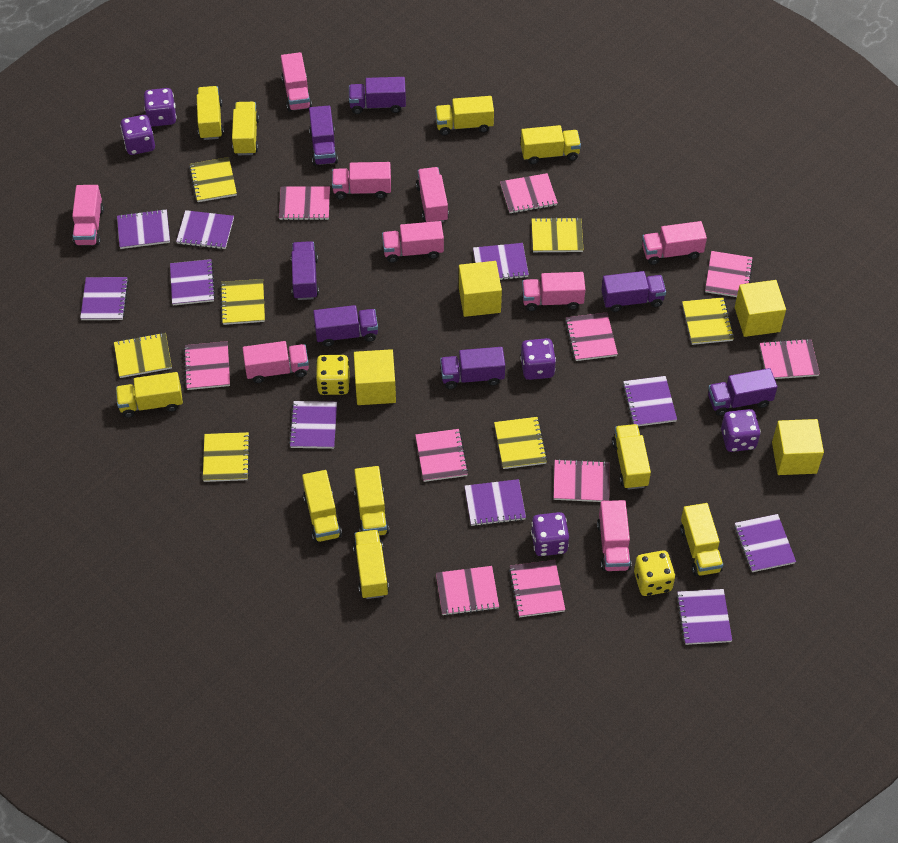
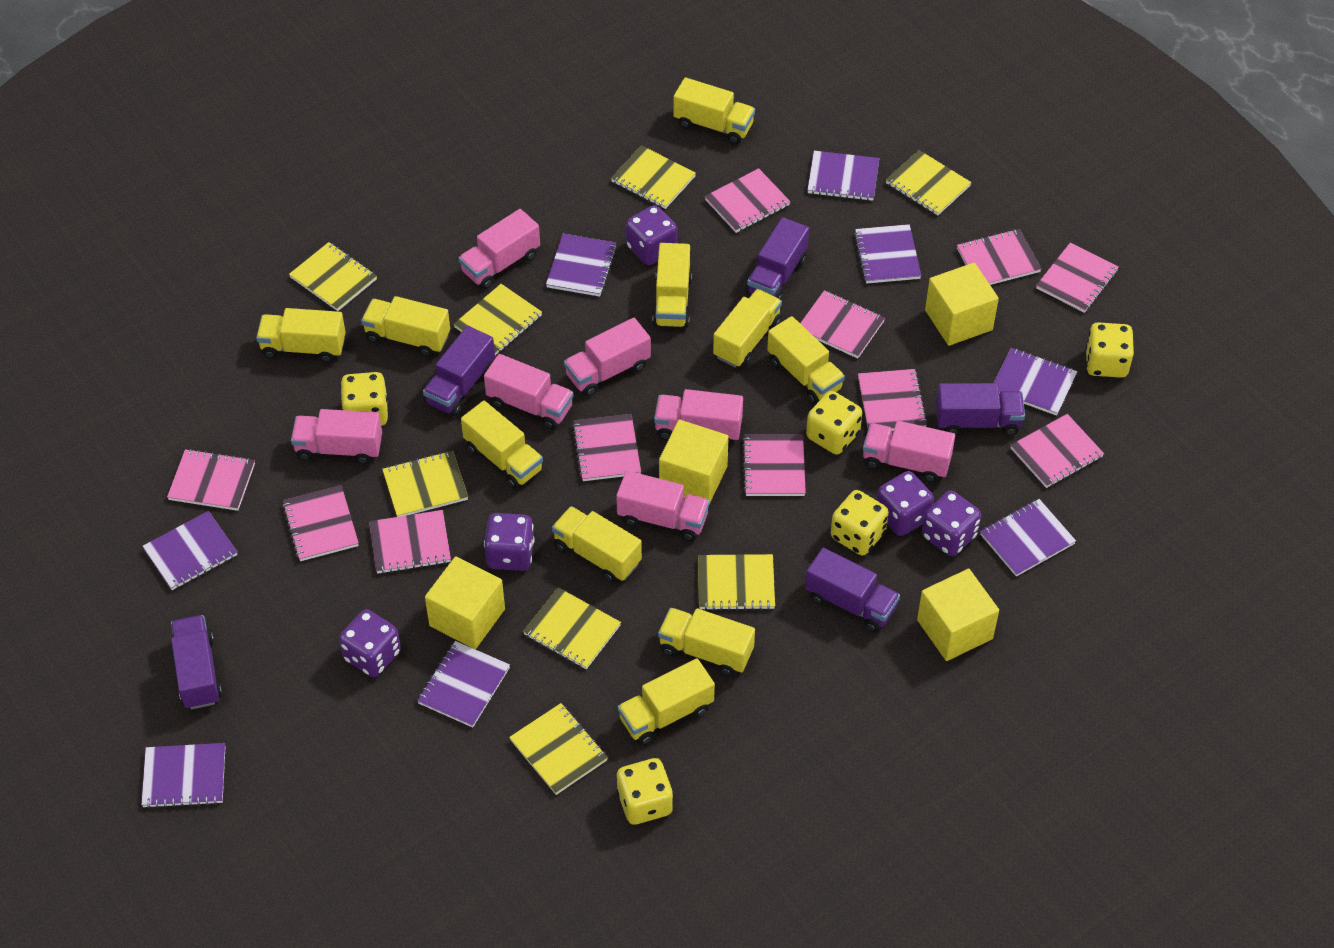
pink notebook: 10 -> 11
pink truck: 9 -> 7
purple notebook: 10 -> 8
purple truck: 7 -> 5
yellow dice: 2 -> 5
yellow notebook: 7 -> 8

